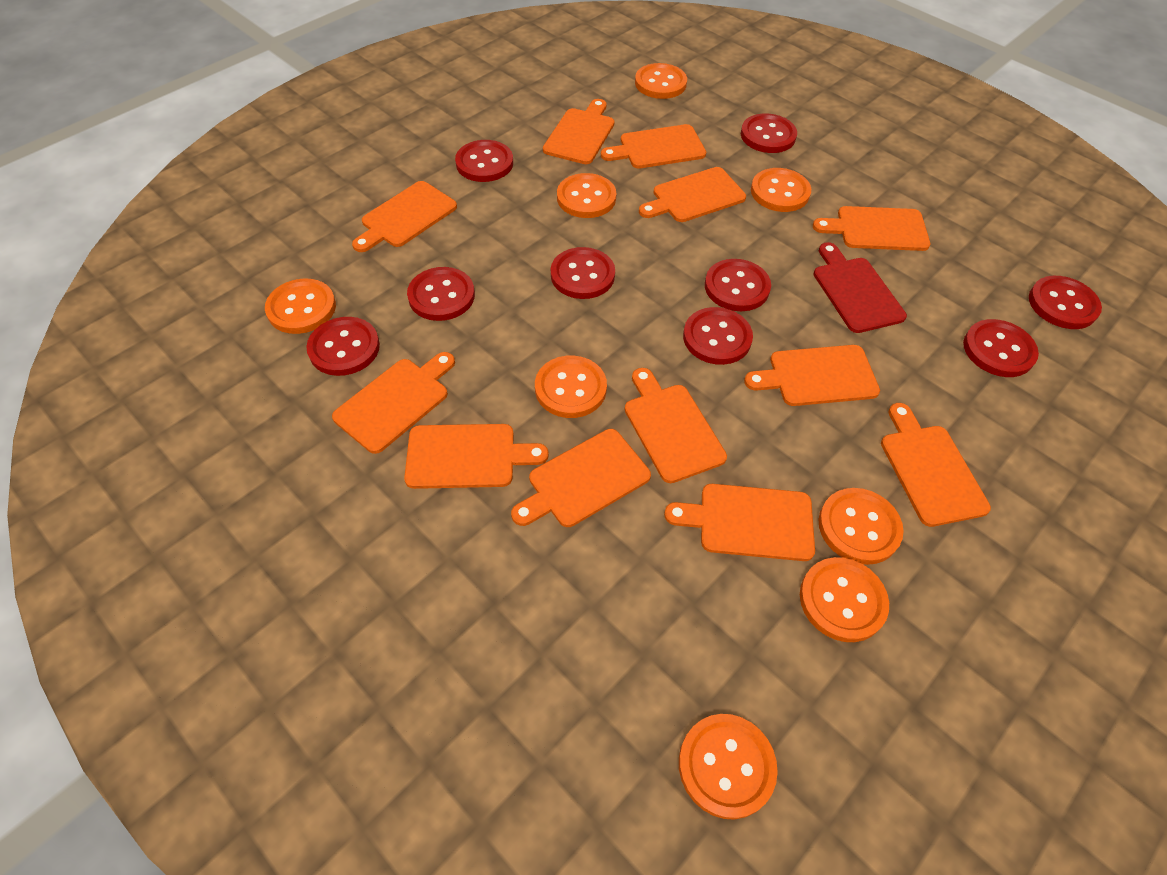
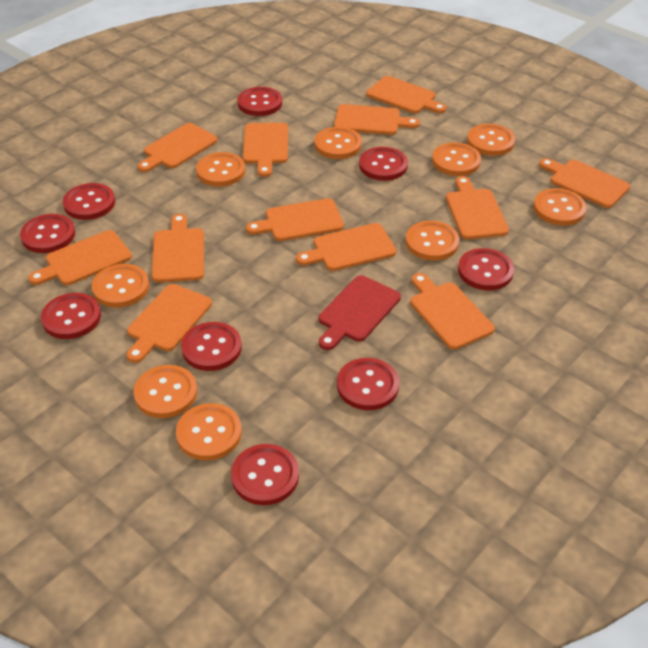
orange button: 8 -> 9

